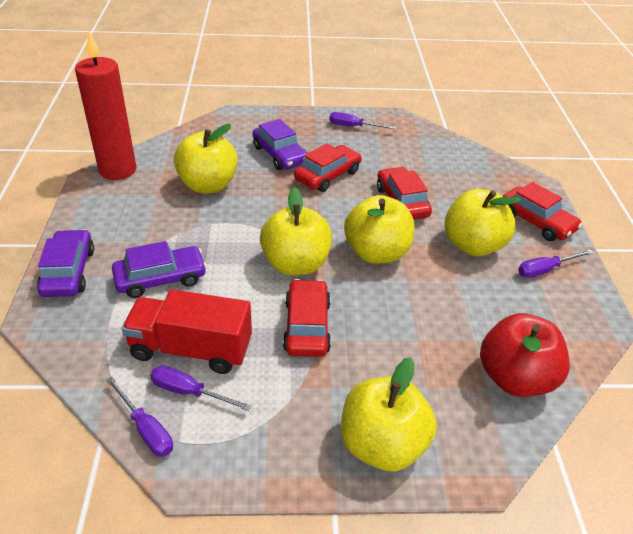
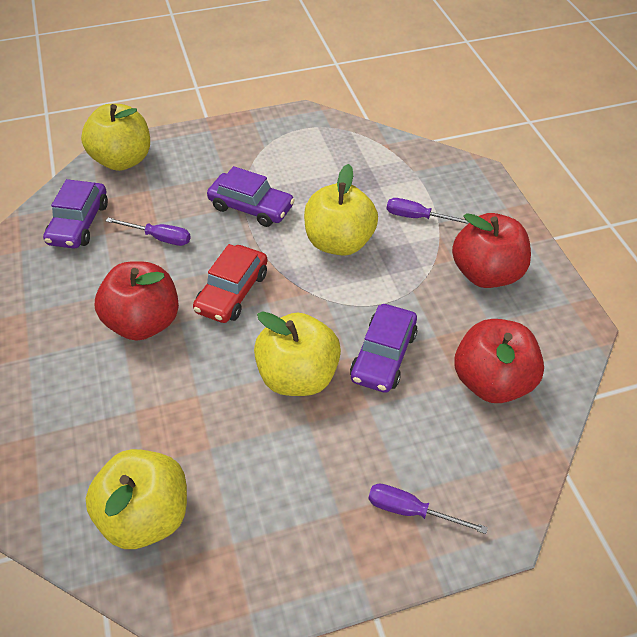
purple screwdriver: 4 -> 3
red apple: 1 -> 3
red candle: 1 -> 0
red car: 4 -> 1
red truck: 1 -> 0
yellow apple: 5 -> 4

